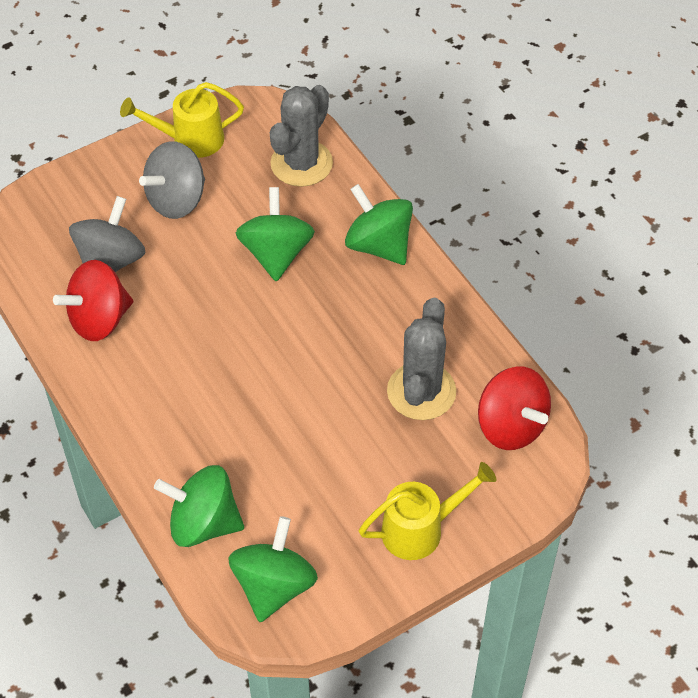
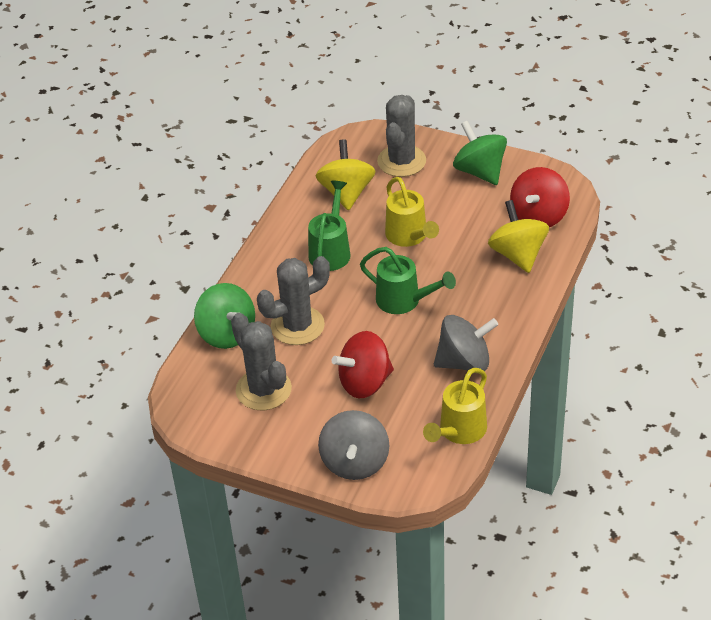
green spinning top: 4 -> 2
green watering can: 0 -> 2
grey cactus: 2 -> 3
yellow spinning top: 0 -> 2

